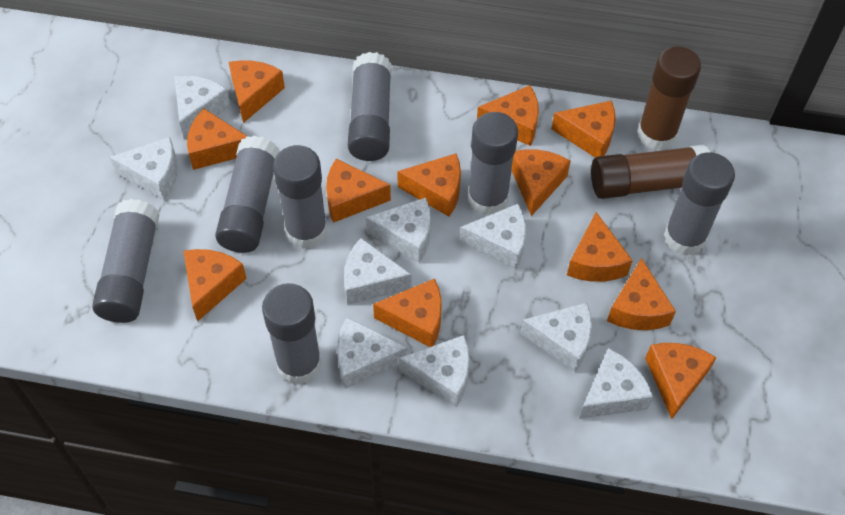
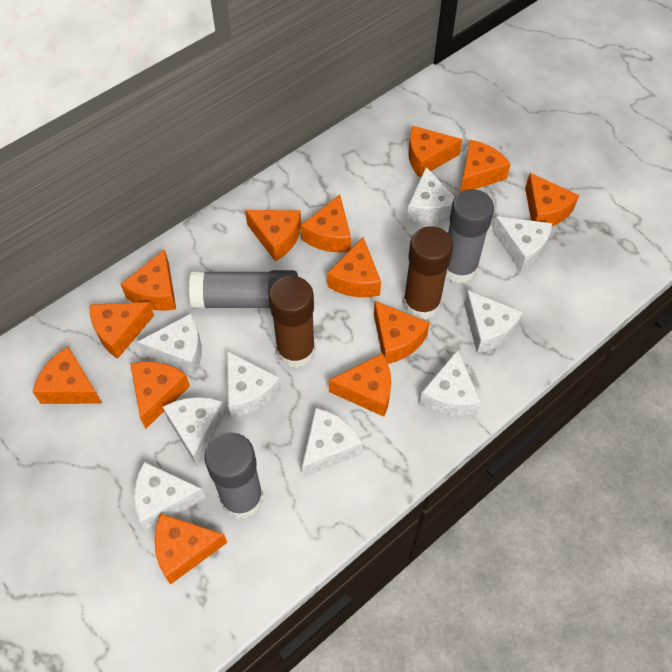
grey glue stick: 7 -> 3
orange cheese: 12 -> 13

